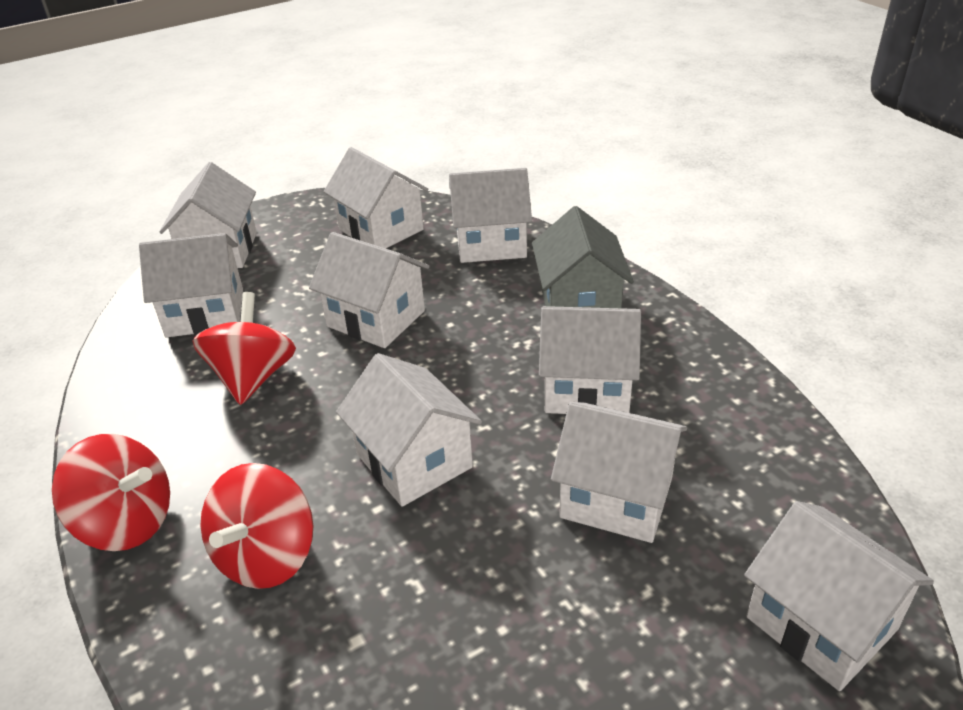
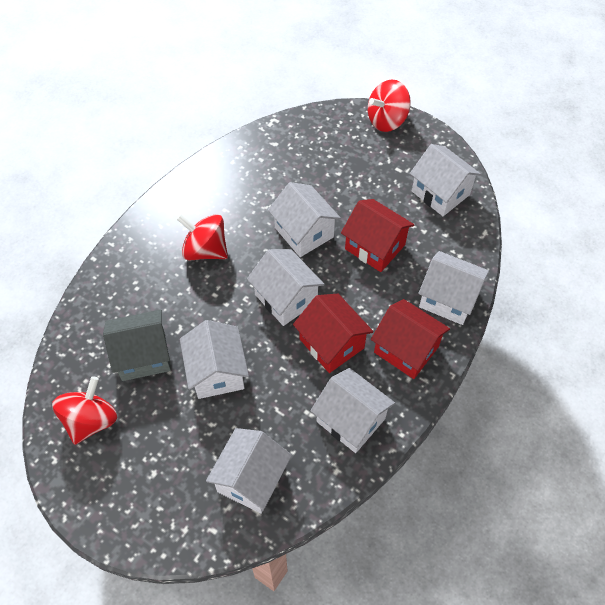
red house: 0 -> 3
white house: 9 -> 7

